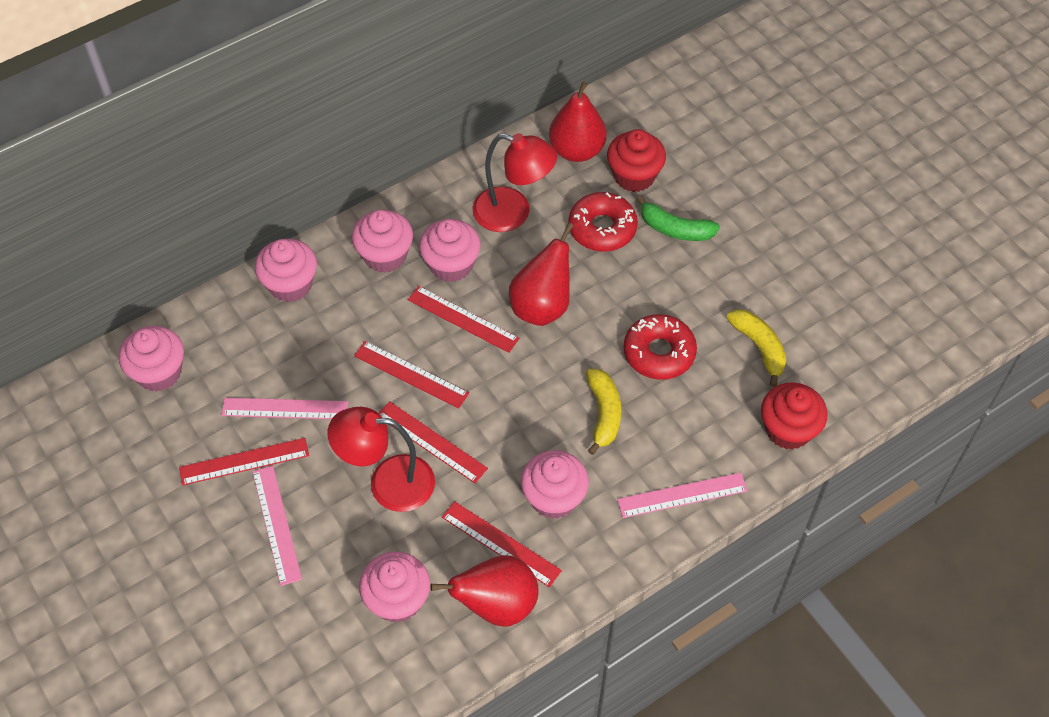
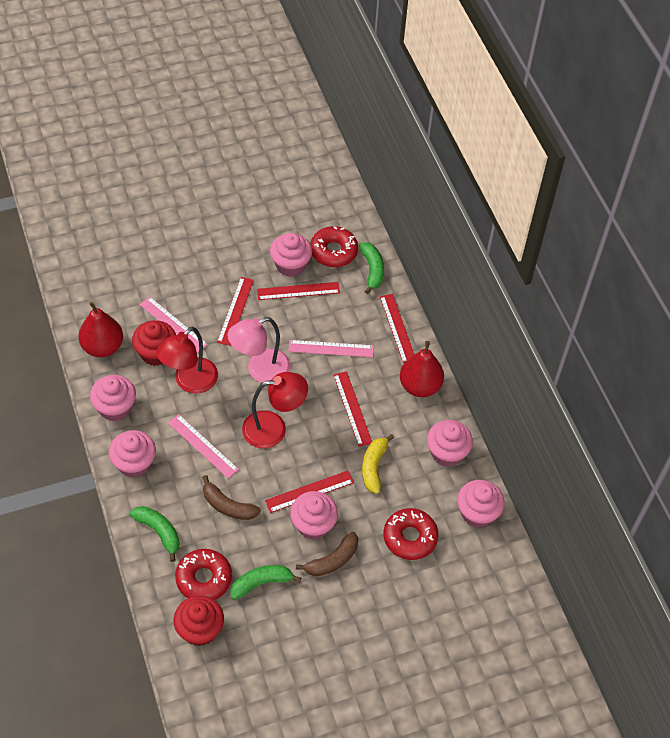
brown banana: 0 -> 2
green banana: 1 -> 3
pink lamp: 0 -> 1
red donut: 2 -> 3
red pear: 3 -> 2
yellow banana: 2 -> 1

